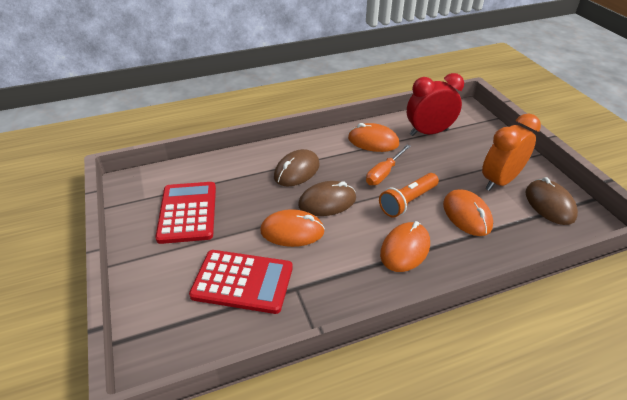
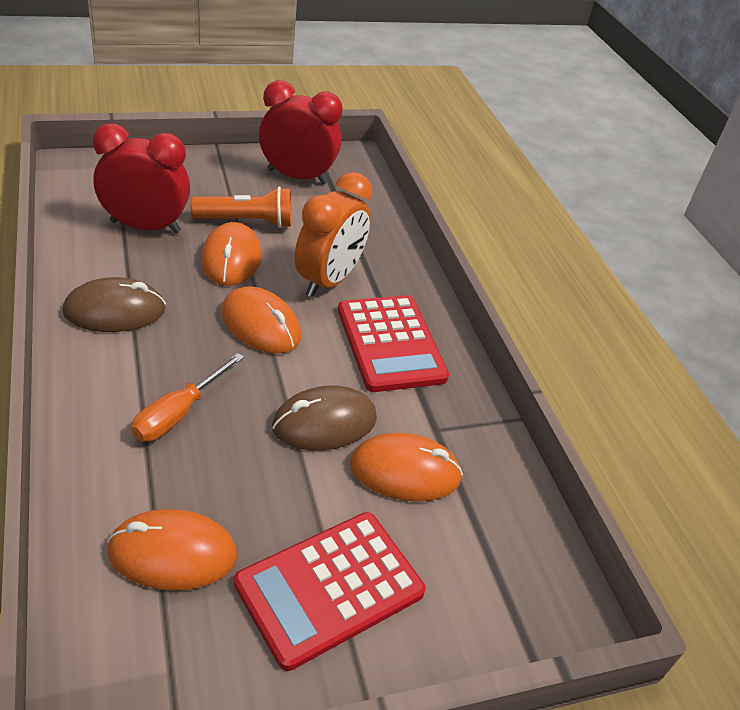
brown mouse: 3 -> 2
red clock: 1 -> 2

